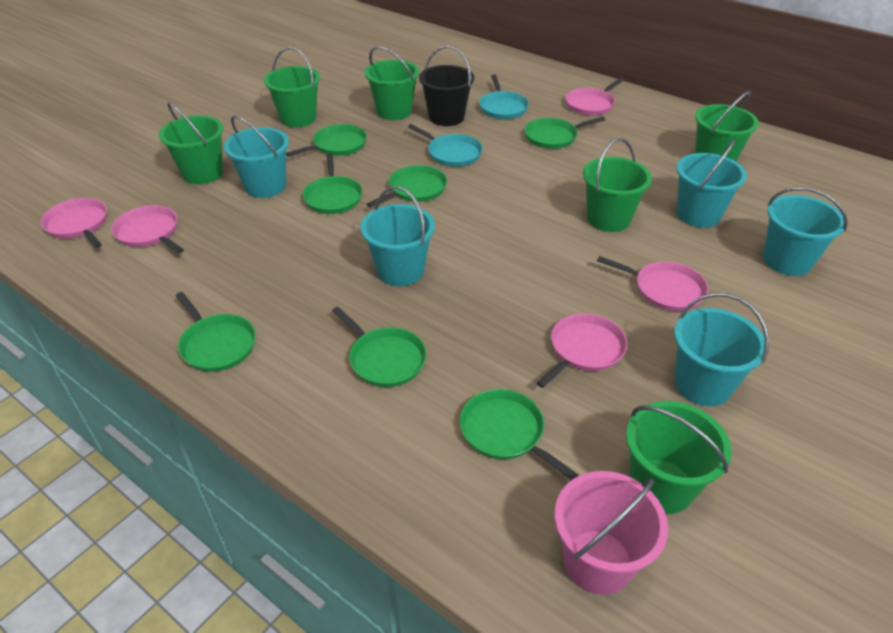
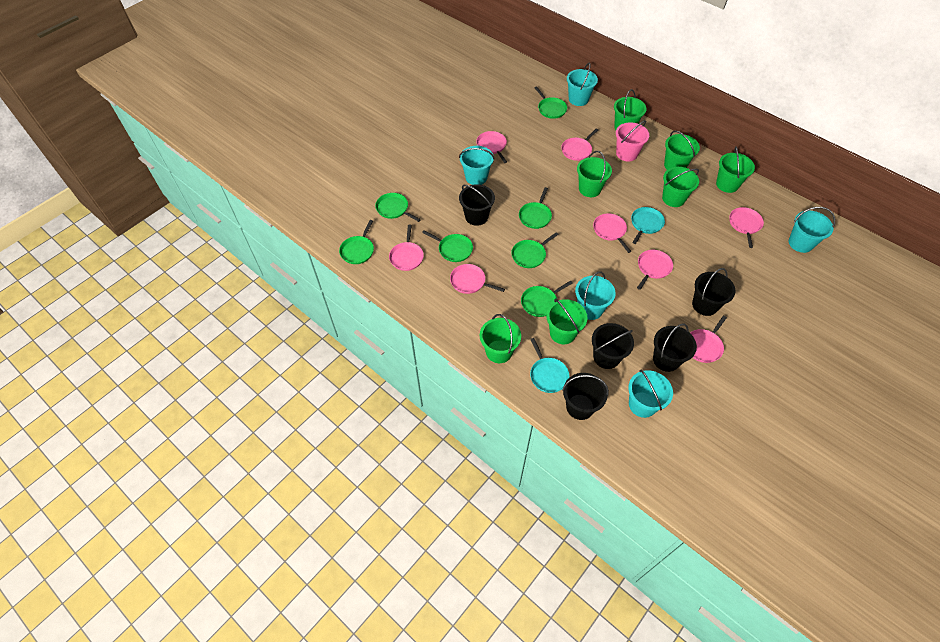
black bucket: 1 -> 5
green bucket: 6 -> 7
pink pan: 5 -> 8

